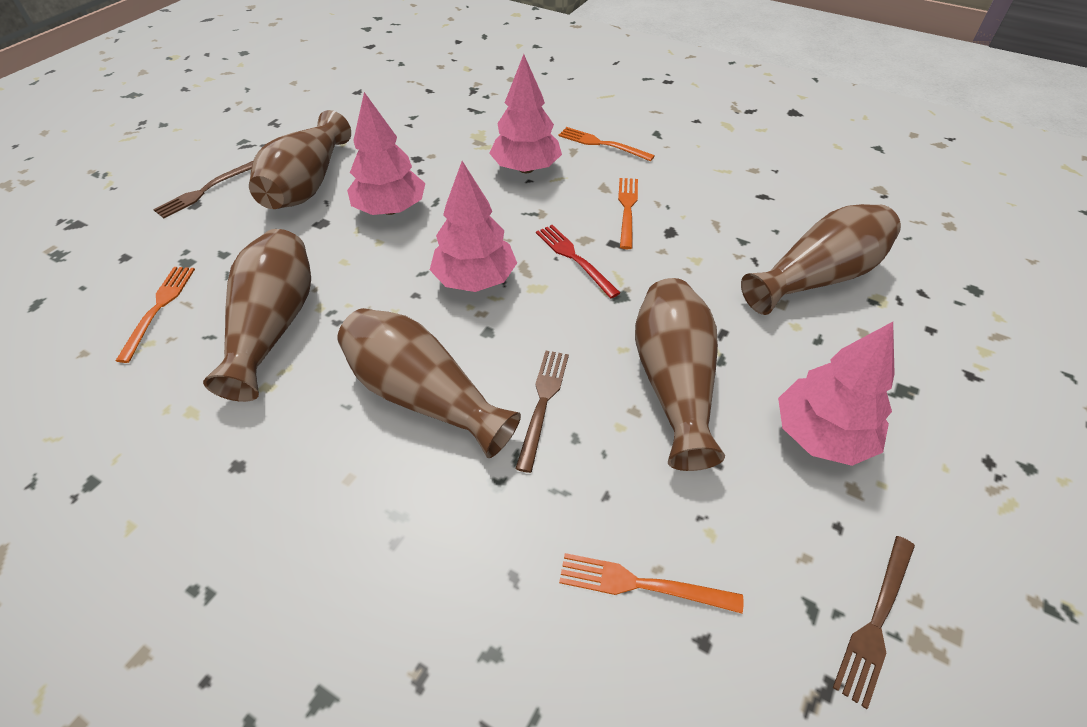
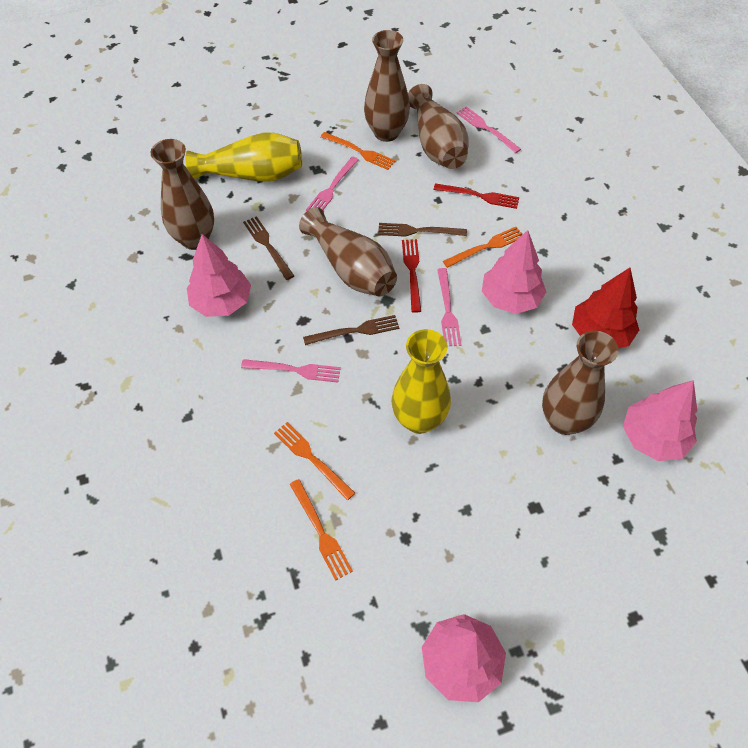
pink fork: 0 -> 4
red fork: 1 -> 2
red tree: 0 -> 1
yellow vase: 0 -> 2

